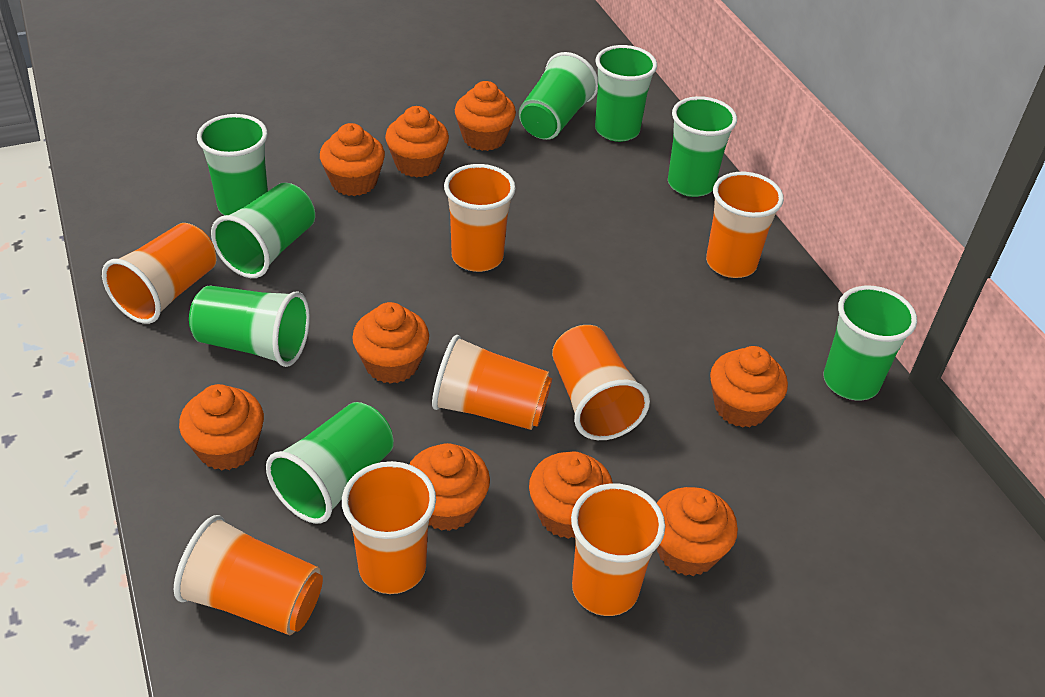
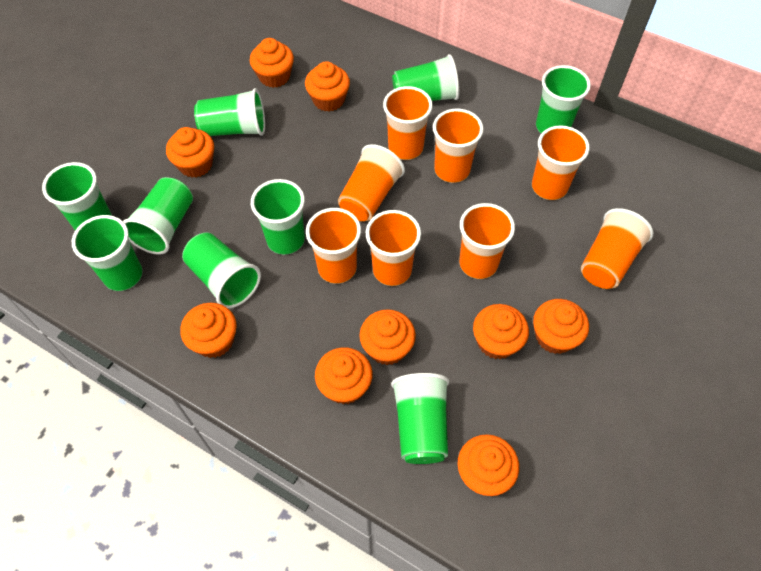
green cup: 8 -> 9

